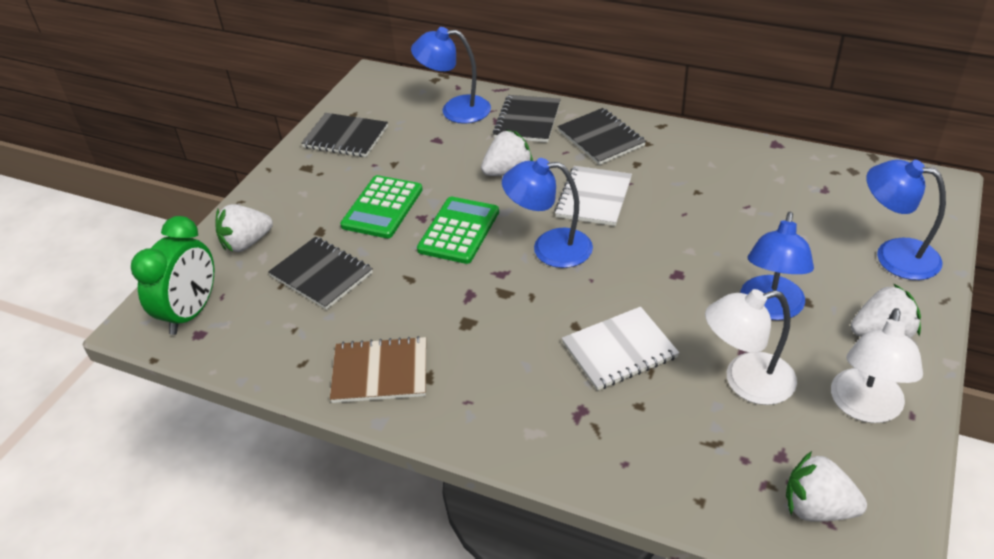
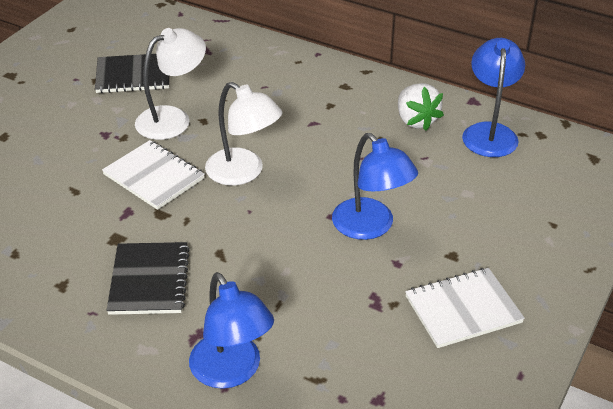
black notebook: 4 -> 2
blue lamp: 4 -> 3
brown notebook: 1 -> 0
green calculator: 2 -> 0
green clock: 1 -> 0
white strawberry: 4 -> 1

